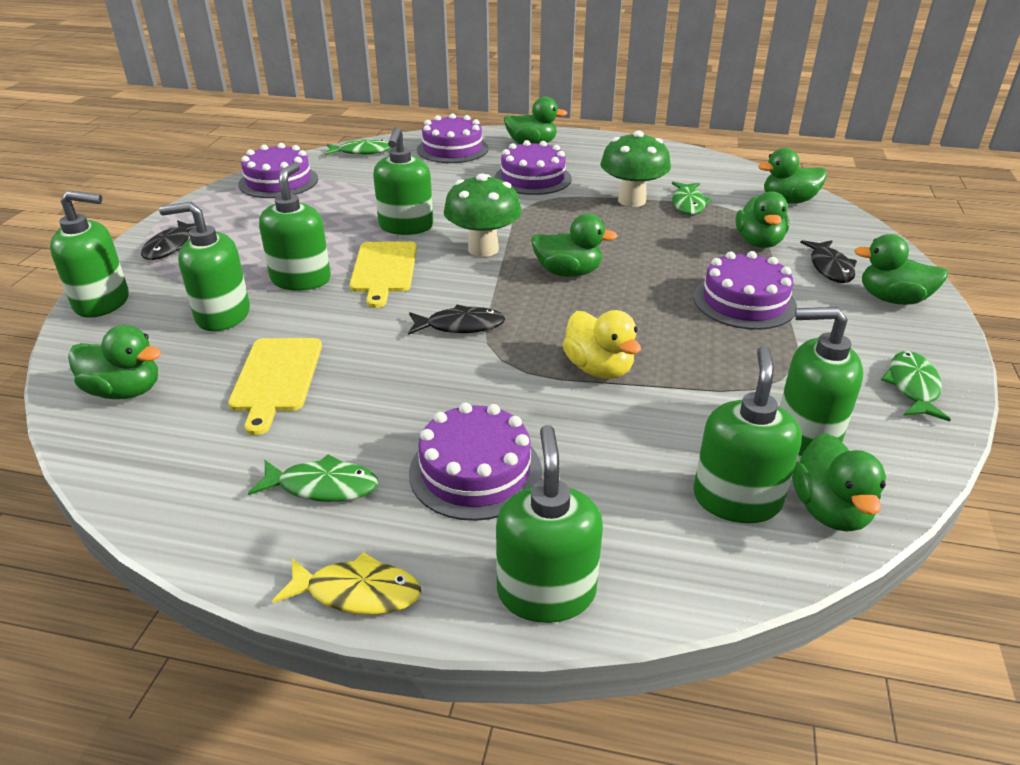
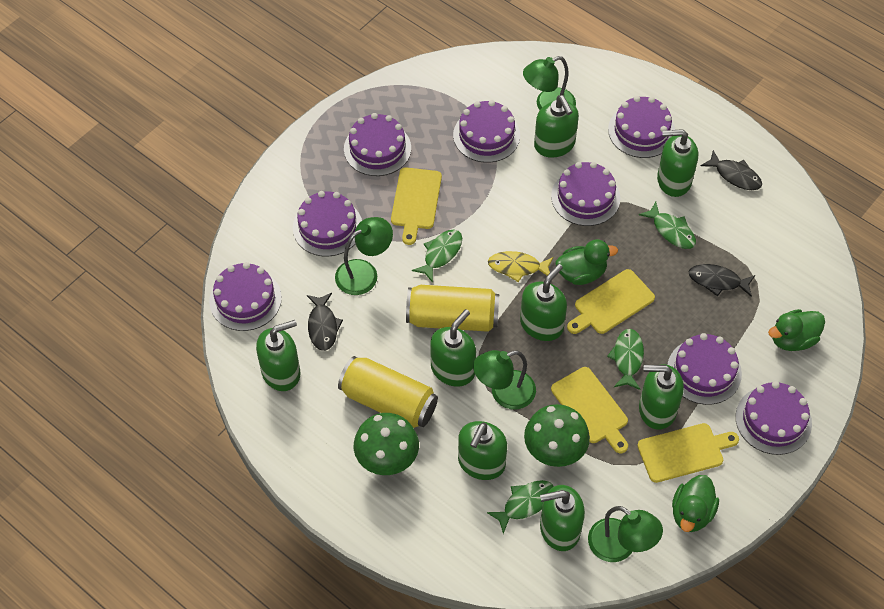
green duck: 7 -> 3
green lamp: 0 -> 4
green soap dispenser: 7 -> 8
purple cake: 5 -> 8
yellow can: 0 -> 2
yellow cutting board: 2 -> 4
yellow duck: 1 -> 0

